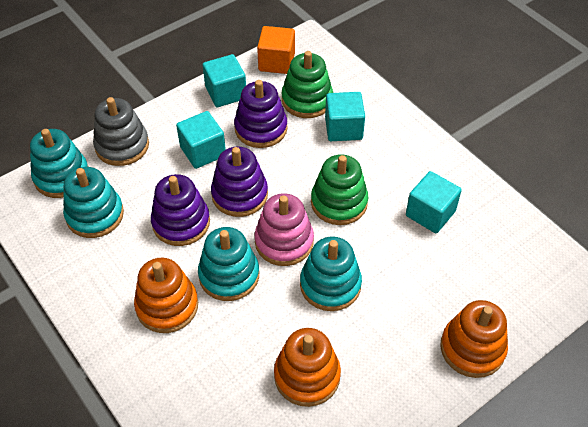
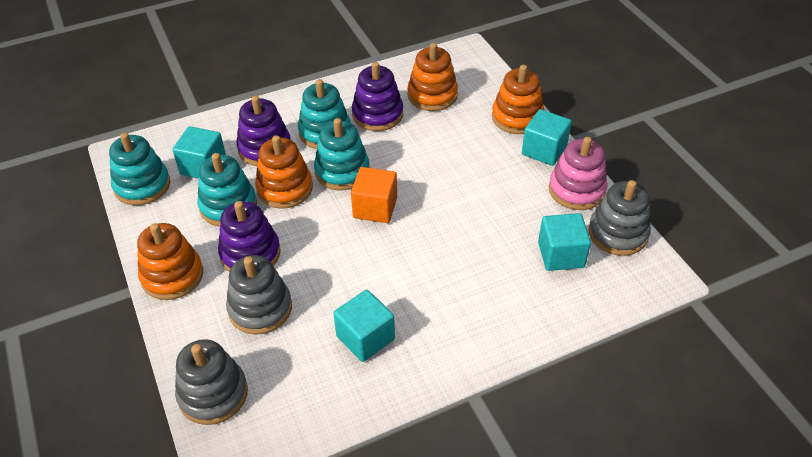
green stacking toy: 2 -> 0
grey stacking toy: 1 -> 3
orange stacking toy: 3 -> 4

